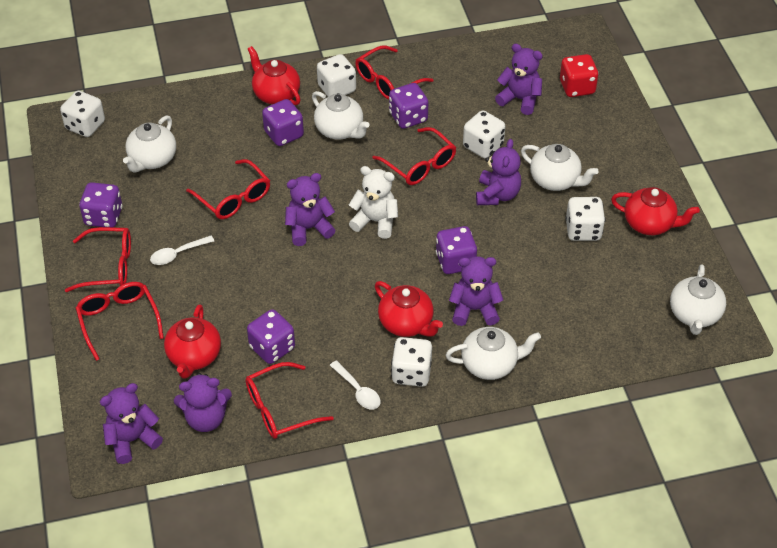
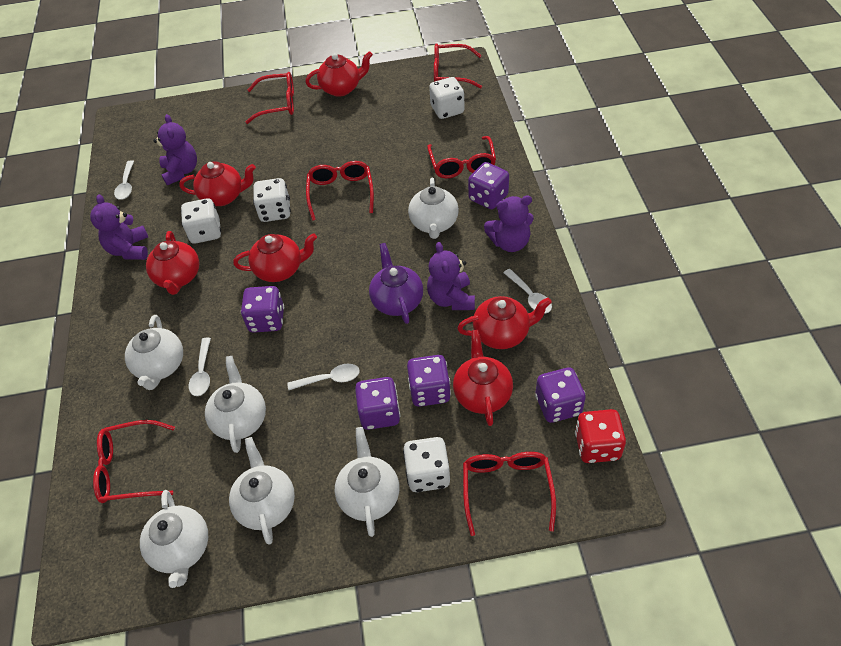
purple teapot: 0 -> 1
purple teddy bear: 6 -> 4
red teapot: 4 -> 6
white dice: 5 -> 4
white spoon: 2 -> 4
white teapot: 5 -> 6
white teddy bear: 1 -> 0

